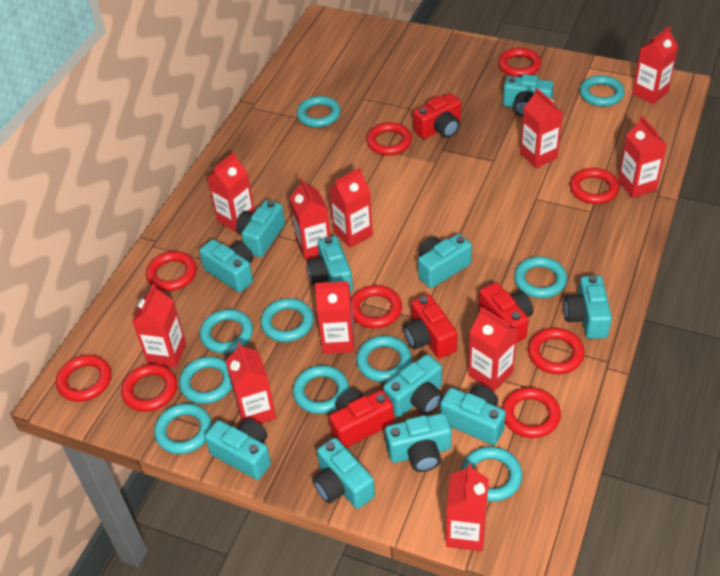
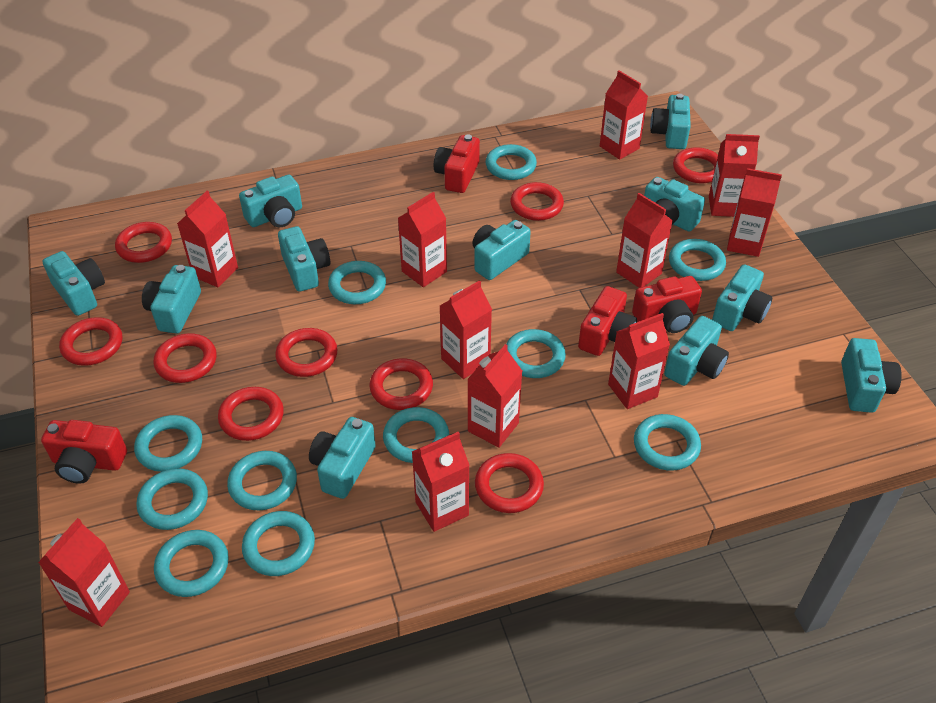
turquoise ring: 10 -> 11

